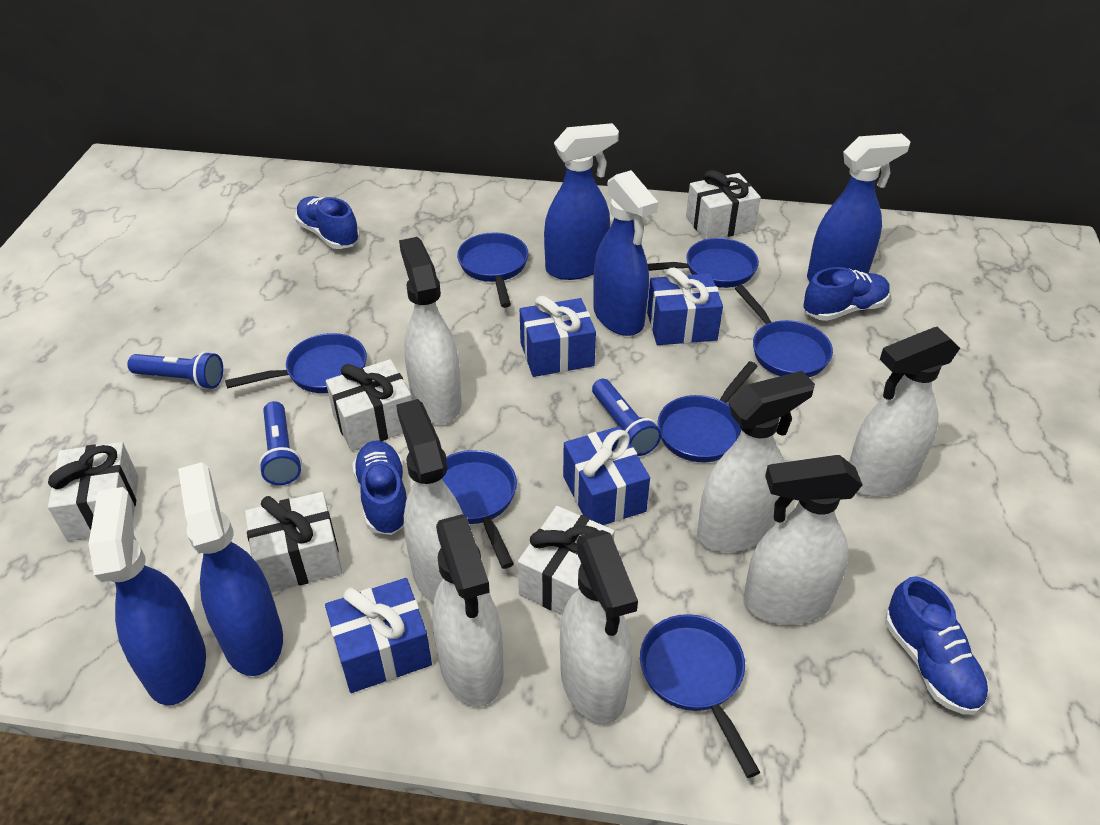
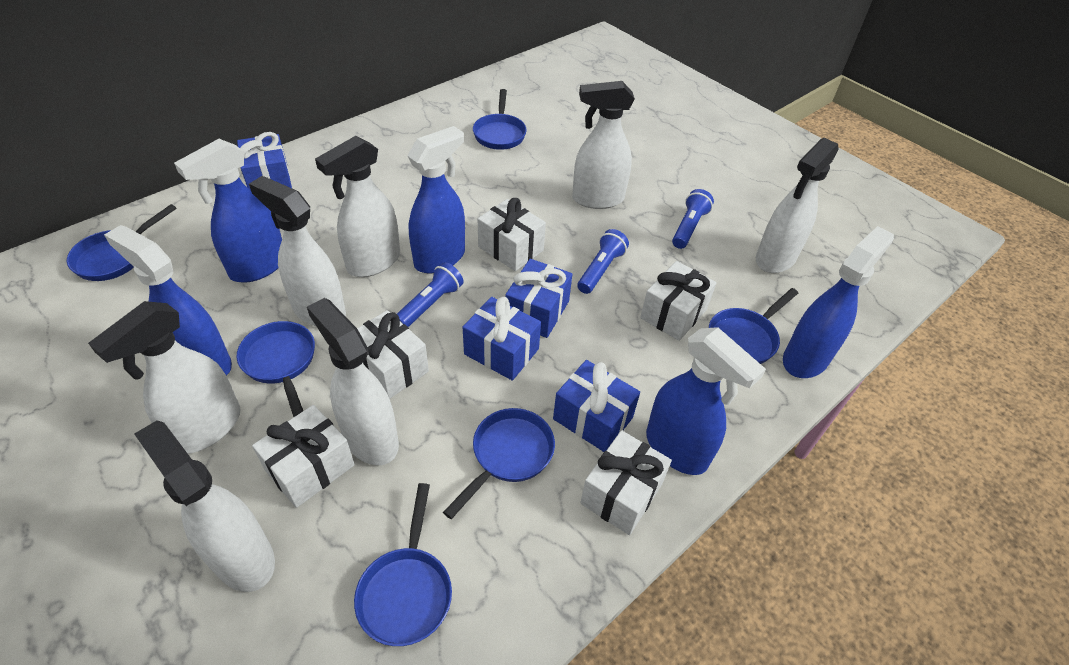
blue pan: 7 -> 6
blue shoe: 4 -> 0

